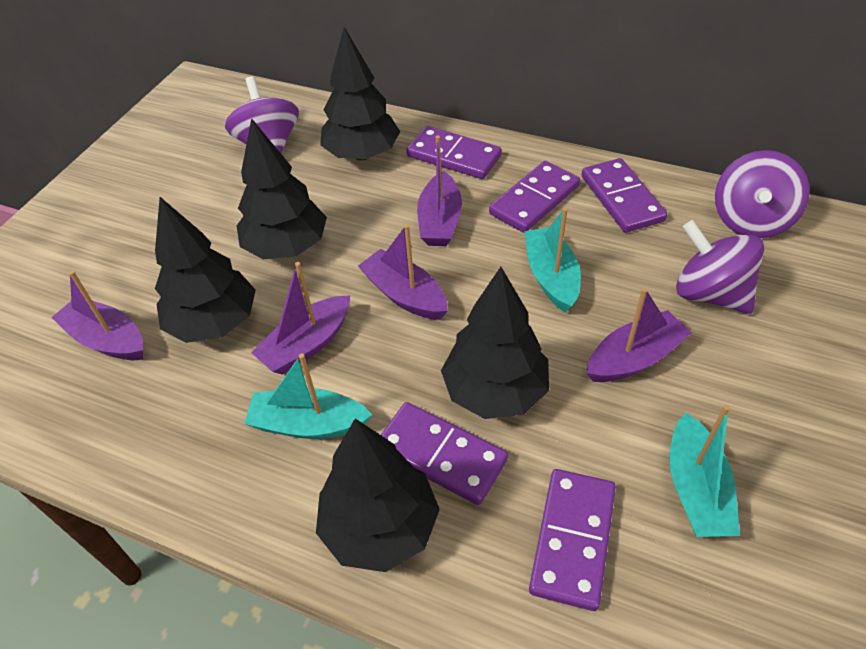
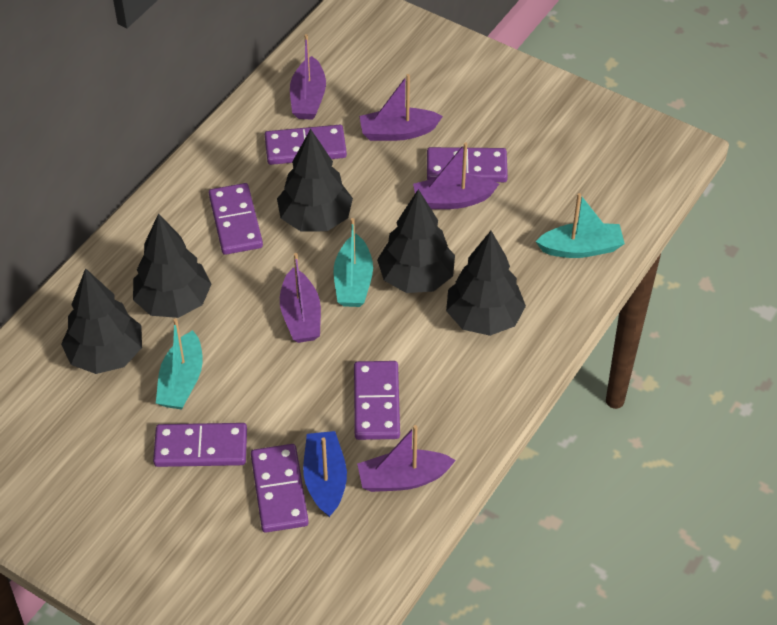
blue boat: 0 -> 1
purple domino: 5 -> 6
purple spinning top: 3 -> 0

